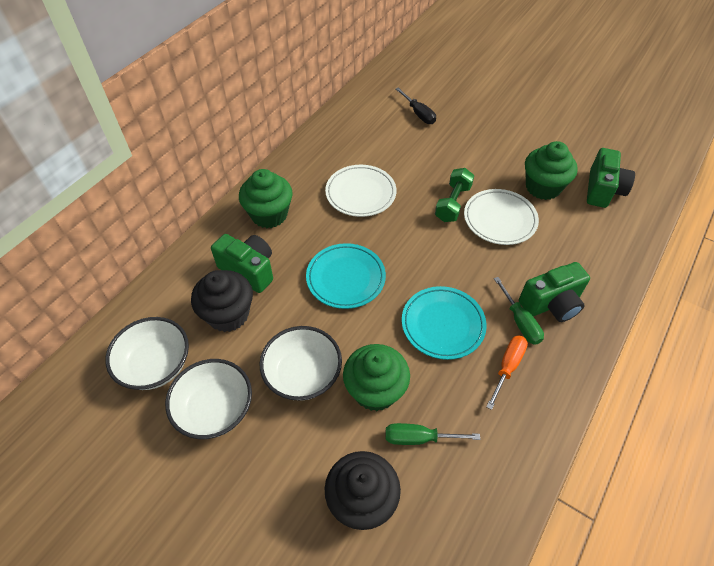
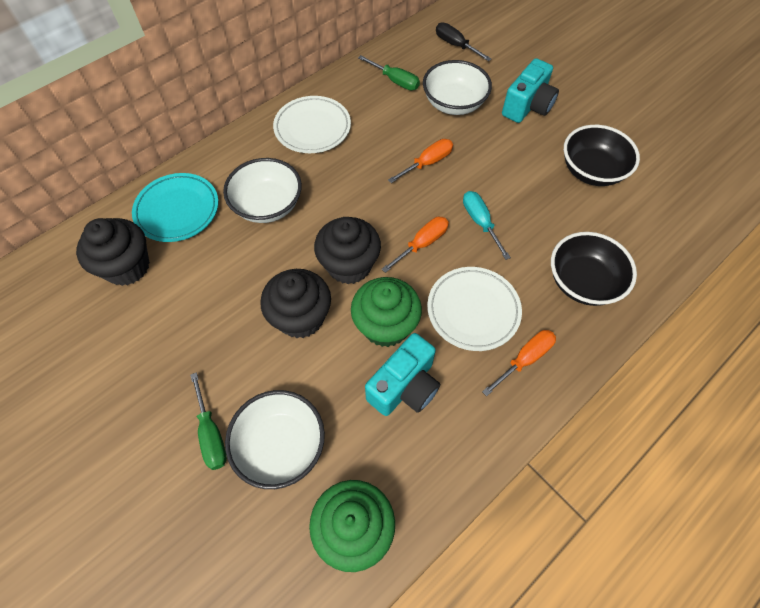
black bowl: 0 -> 2
black cupcake: 2 -> 3
green camera: 3 -> 0
green cupcake: 3 -> 2
green dumbbell: 1 -> 0
orange screwdriver: 1 -> 3
turquoise camera: 0 -> 2
turquoise plate: 2 -> 1
turquoise screwdriver: 0 -> 1

